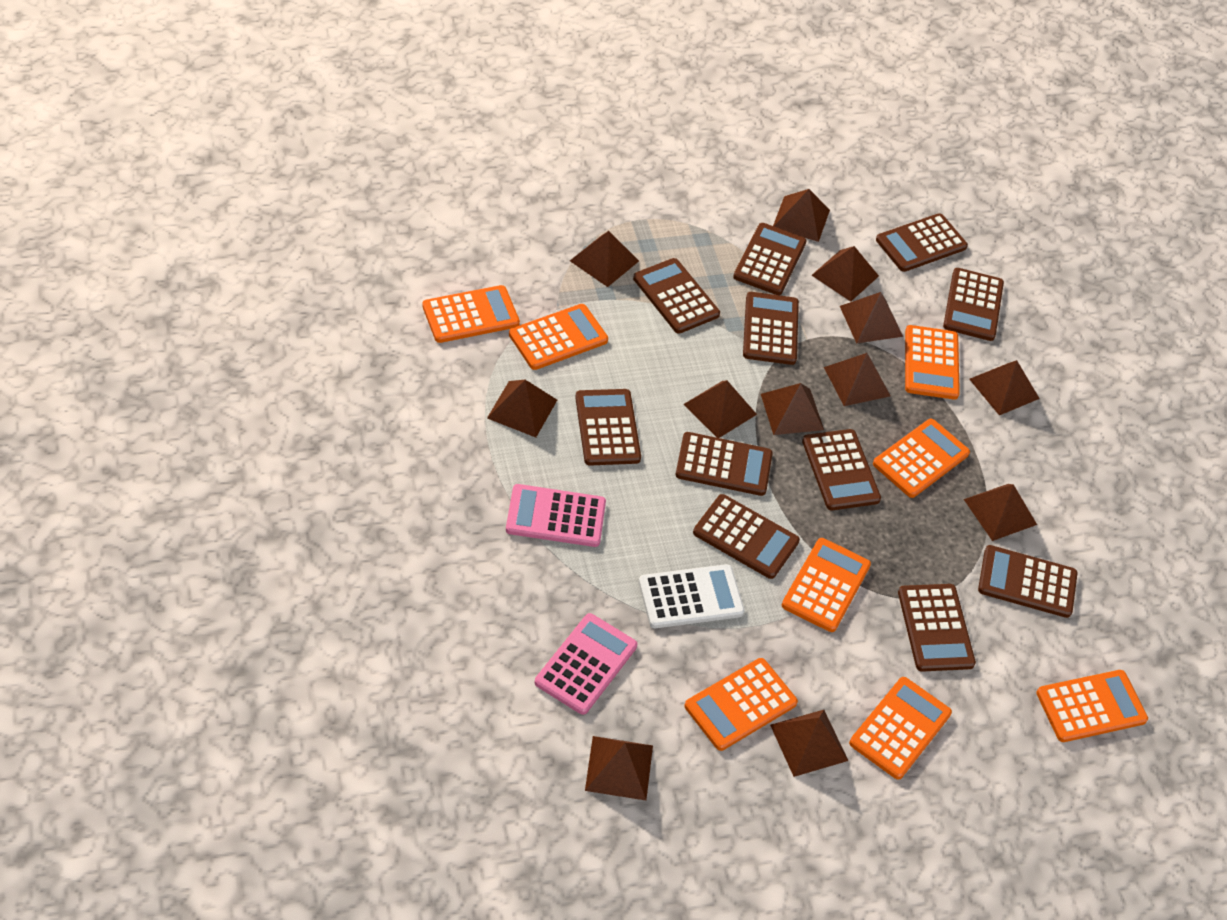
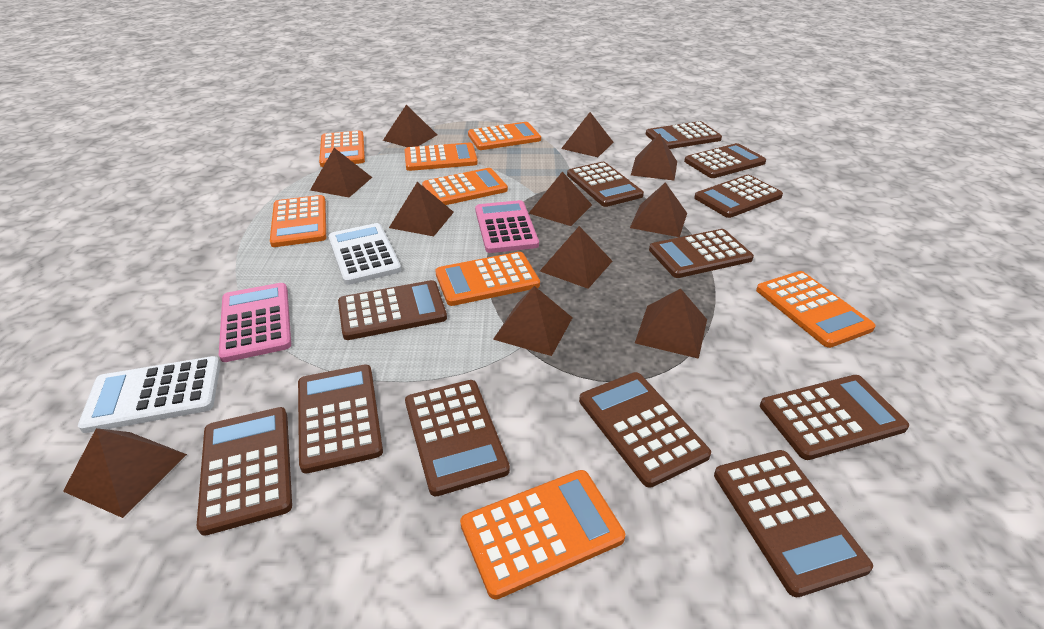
brown calculator: 11 -> 12
brown pyramid: 12 -> 11
white calculator: 1 -> 2

